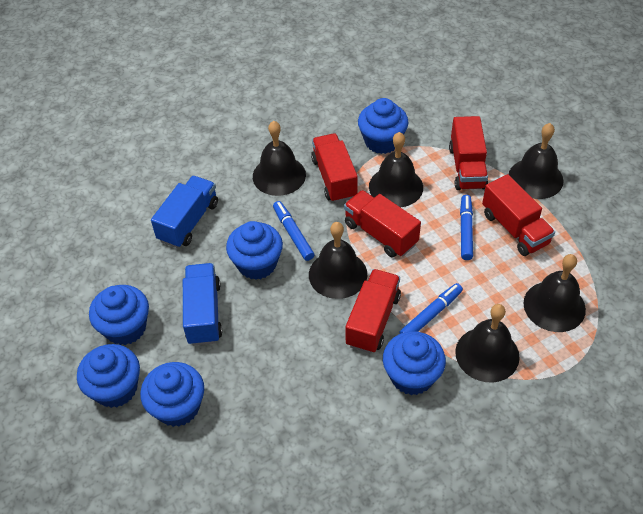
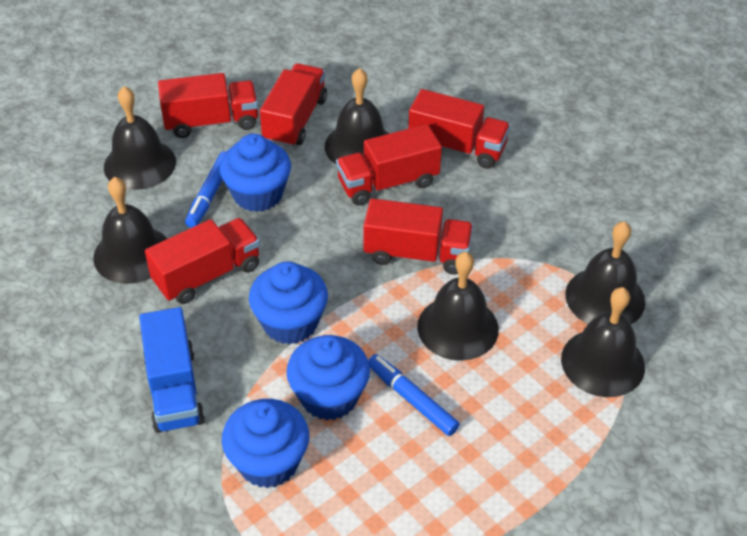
blue cupcake: 6 -> 4
blue marker: 3 -> 2
blue truck: 2 -> 1
red truck: 5 -> 6

